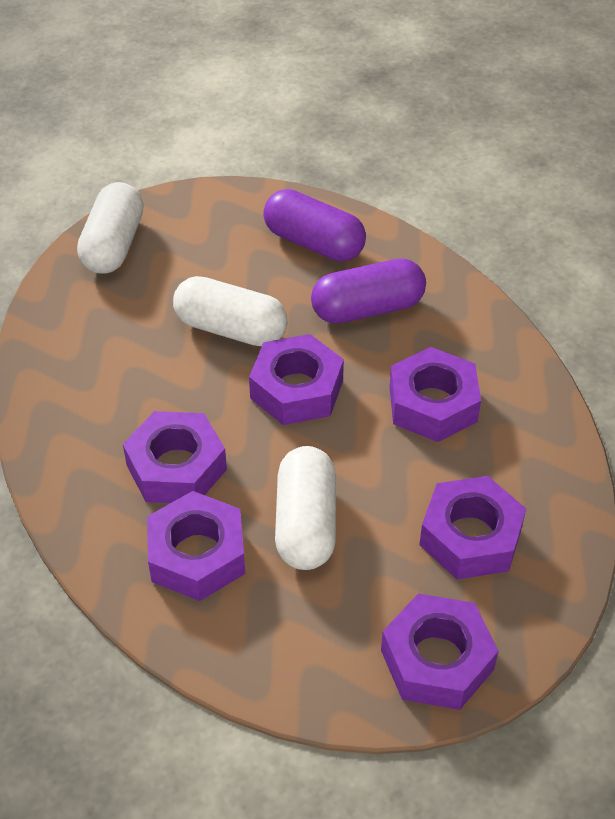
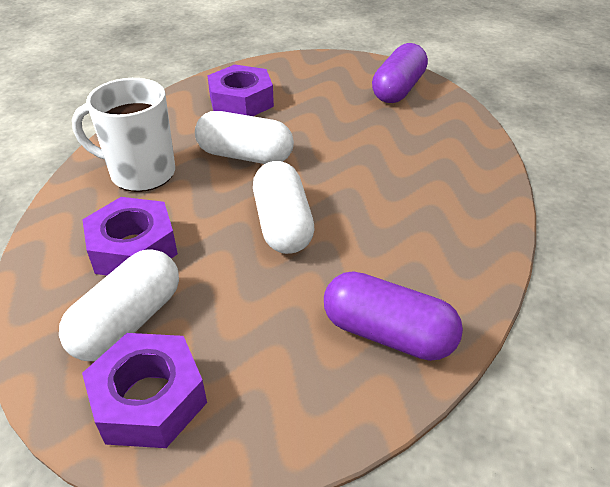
purple nut: 6 -> 3
white mug: 0 -> 1

